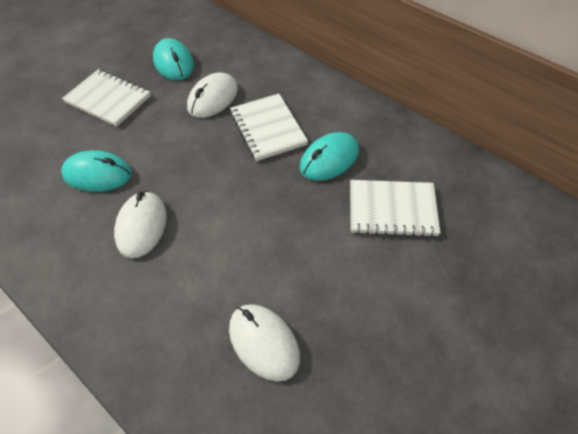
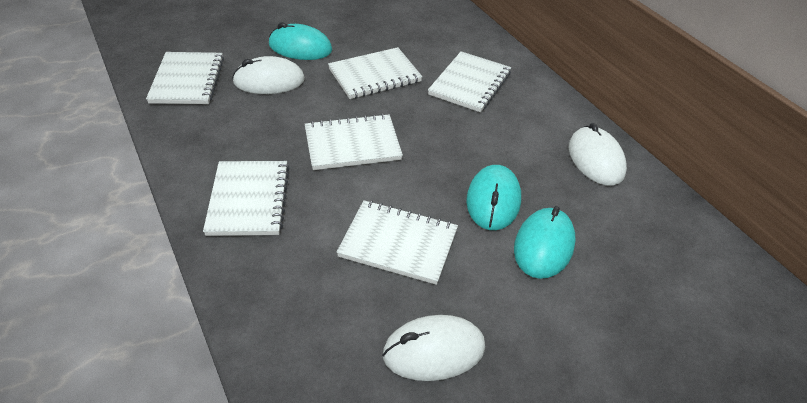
white notebook: 3 -> 6

